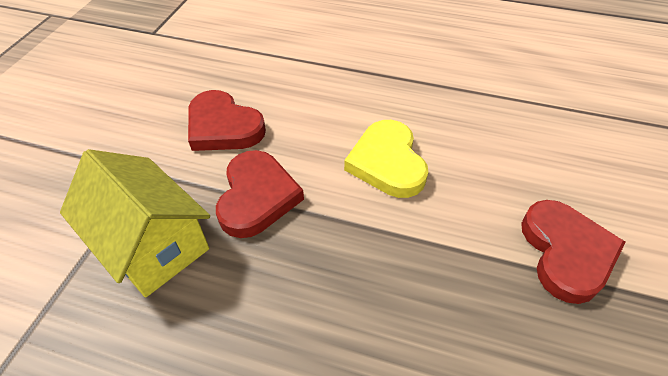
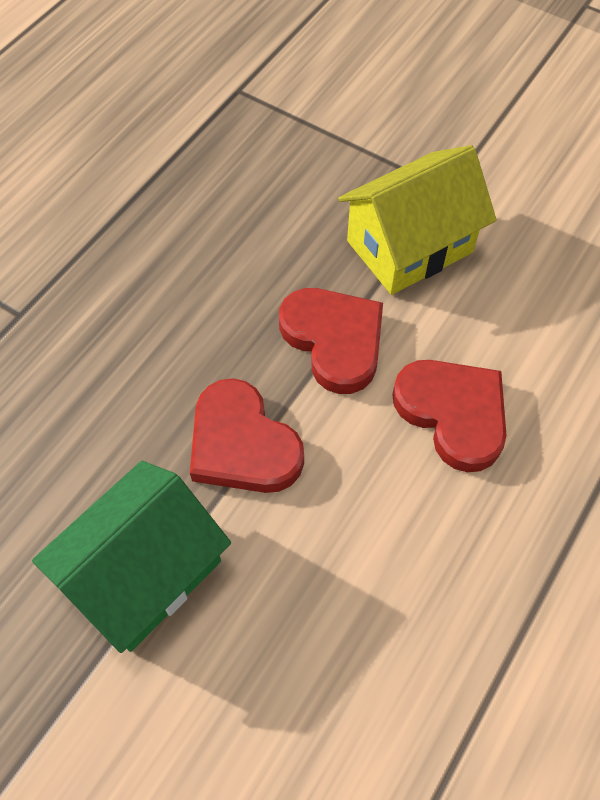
green house: 0 -> 1
yellow heart: 1 -> 0

